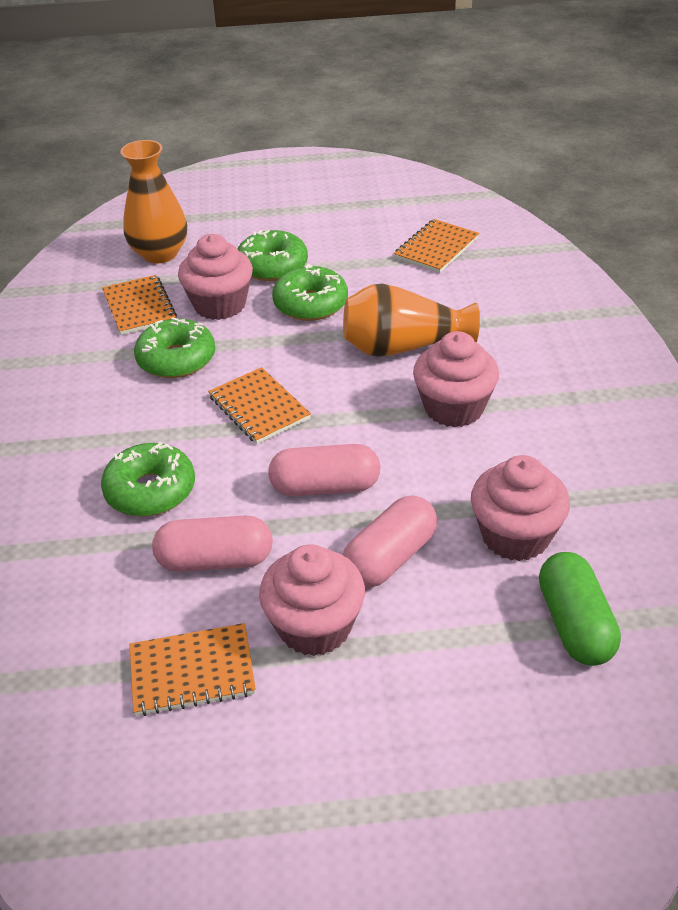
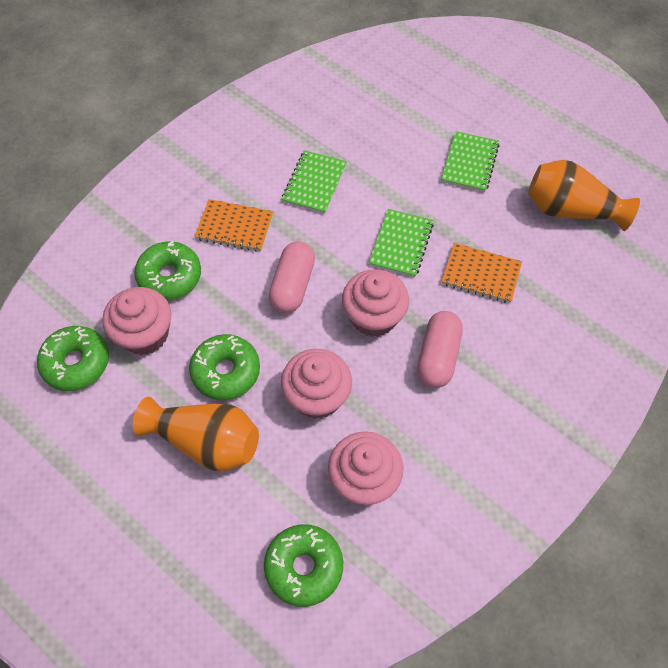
green capsule: 1 -> 0
green notebook: 0 -> 3
orange notebook: 4 -> 2
pink capsule: 3 -> 2

